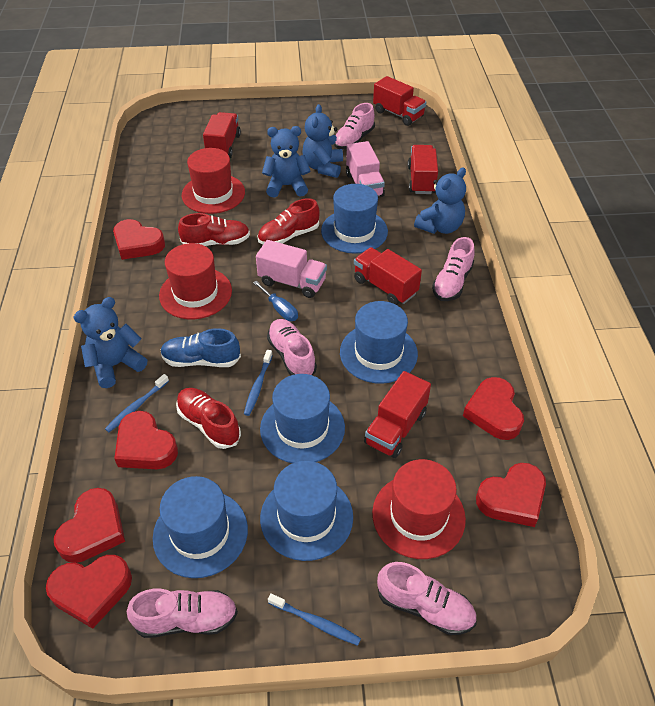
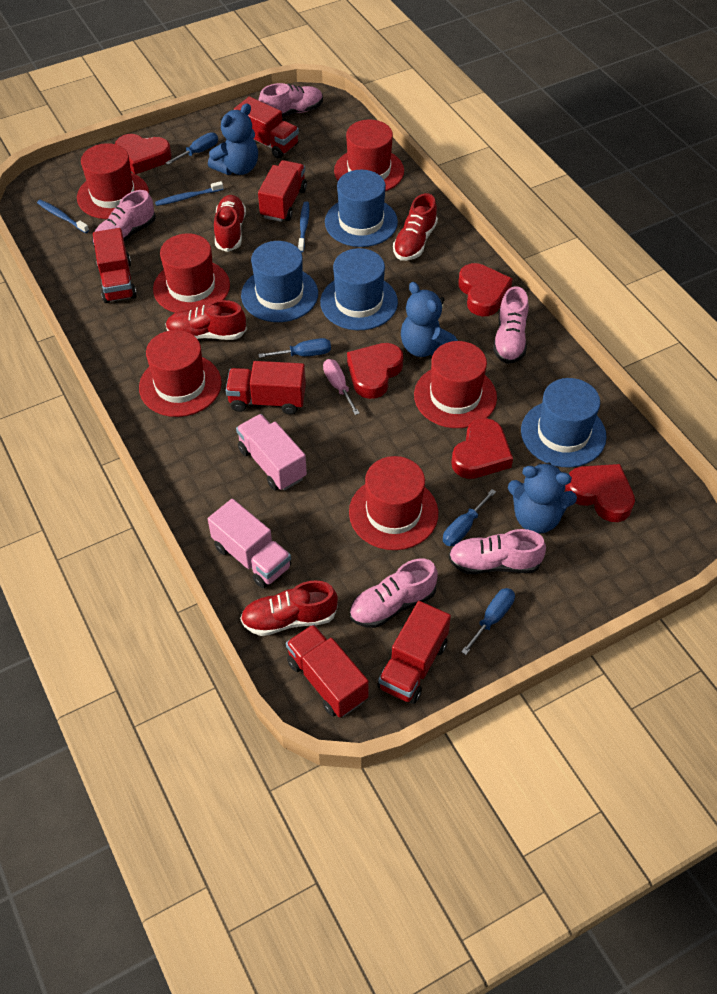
blue hat: 5 -> 4
blue screwdriver: 1 -> 4
blue shoe: 1 -> 0
blue teddy bear: 4 -> 3
pink screwdriver: 0 -> 1
red hat: 3 -> 6
red heart: 6 -> 5
red shoe: 3 -> 4
red truck: 5 -> 6

